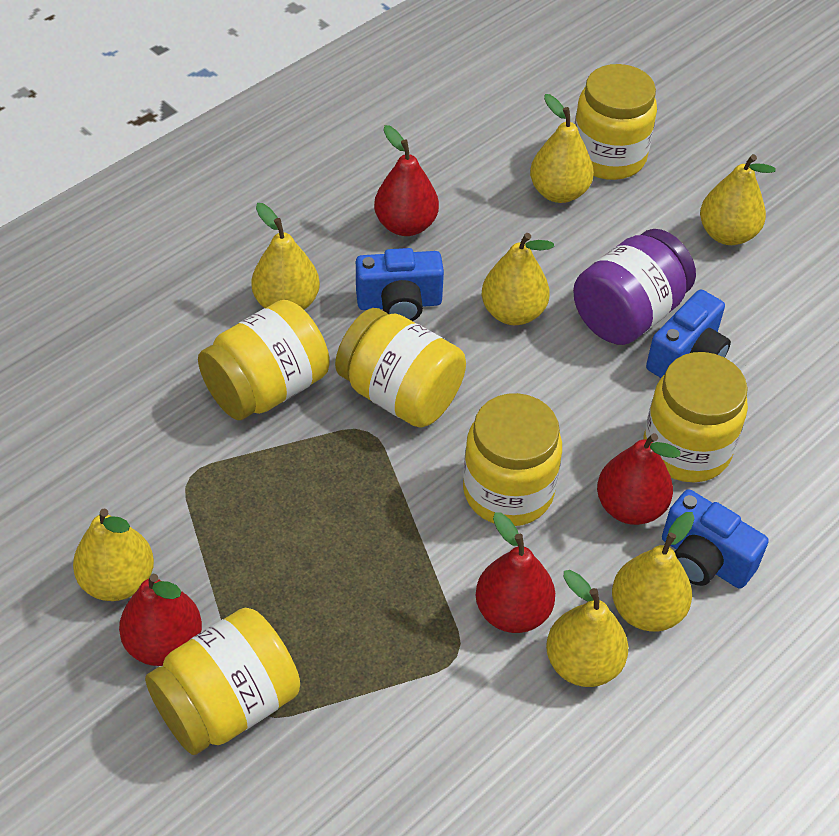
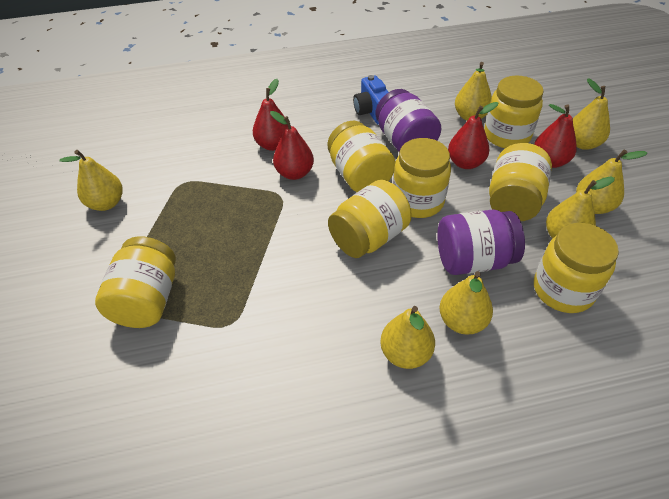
blue camera: 3 -> 1
purple jar: 1 -> 2
yellow jar: 6 -> 7

